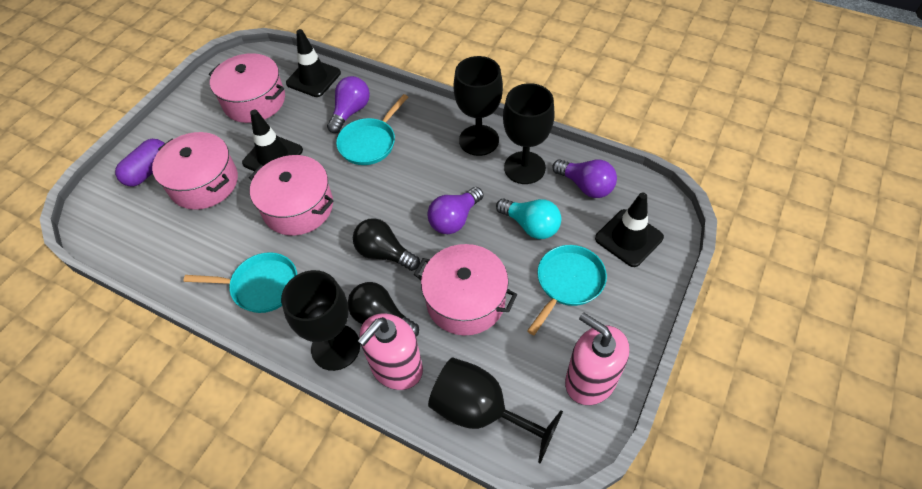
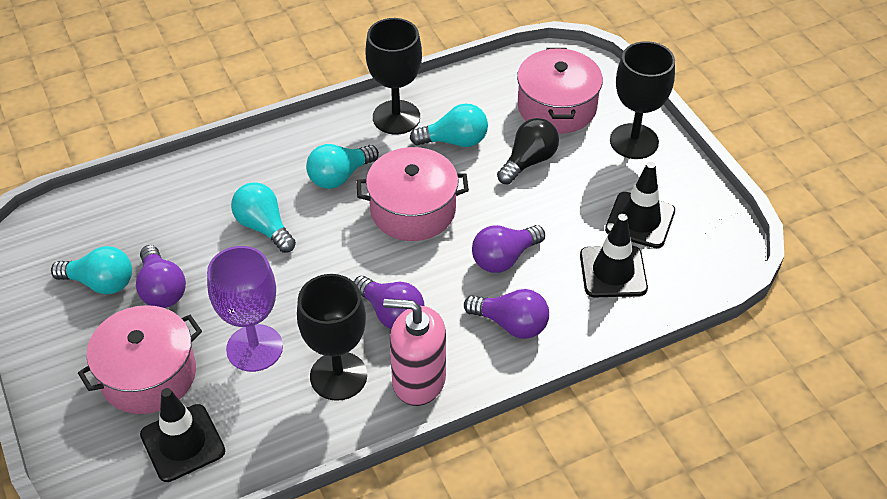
black goblet: 4 -> 3
black light bulb: 2 -> 1
pink pot: 4 -> 3
pink soap dispenser: 2 -> 1
purple capsule: 1 -> 0
purple goblet: 0 -> 1
purple light bulb: 3 -> 4
turquoise light bulb: 1 -> 4
turquoise pan: 3 -> 0

